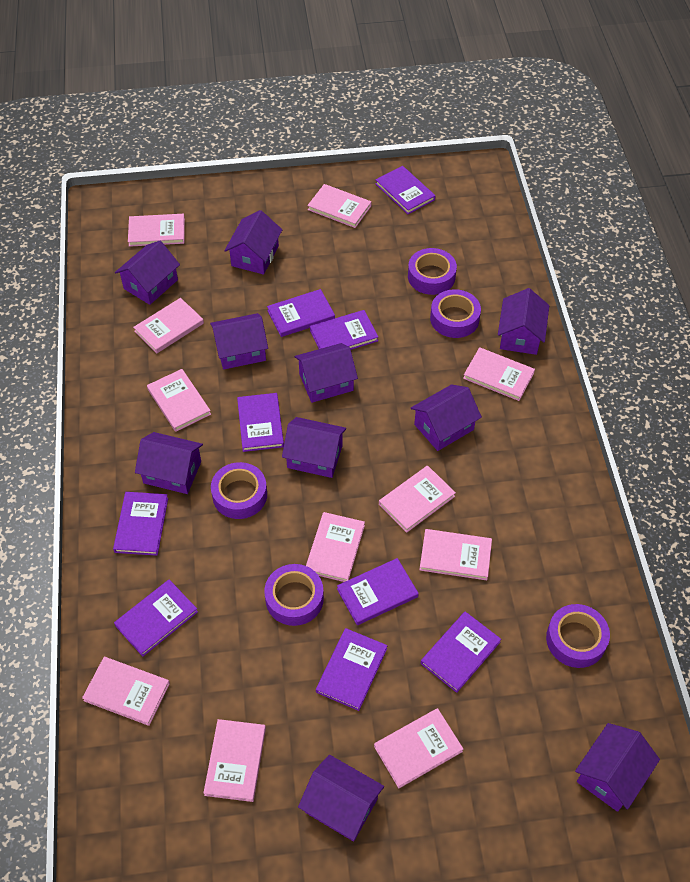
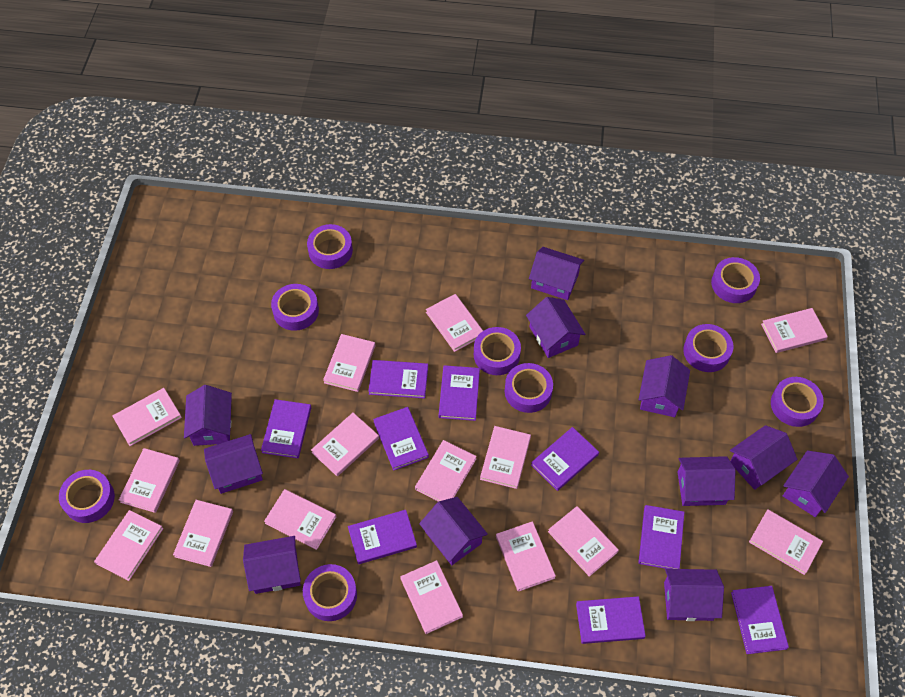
pink book: 11 -> 15
purple house: 10 -> 11
purple tape: 5 -> 9

